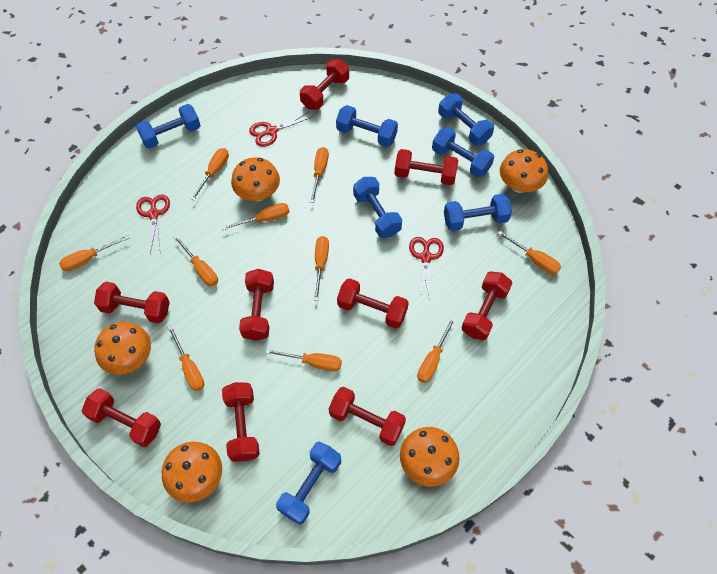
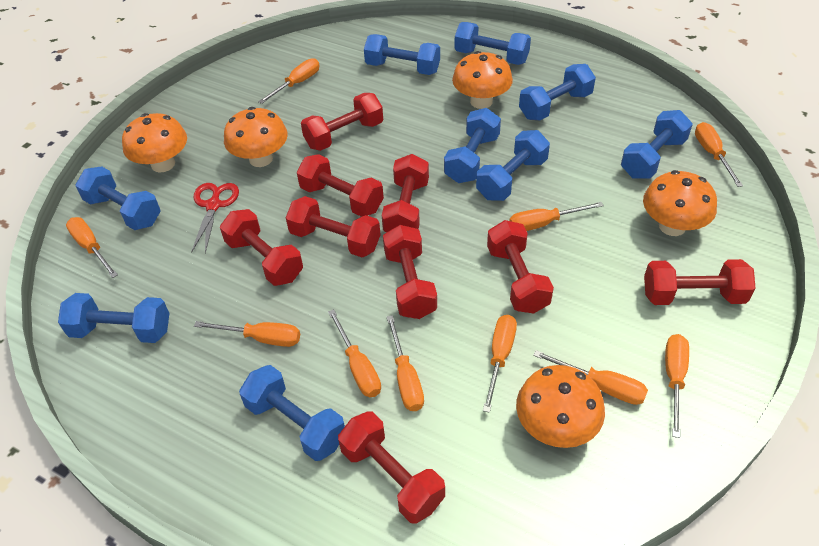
blue dumbbell: 7 -> 9
red scissors: 3 -> 1

